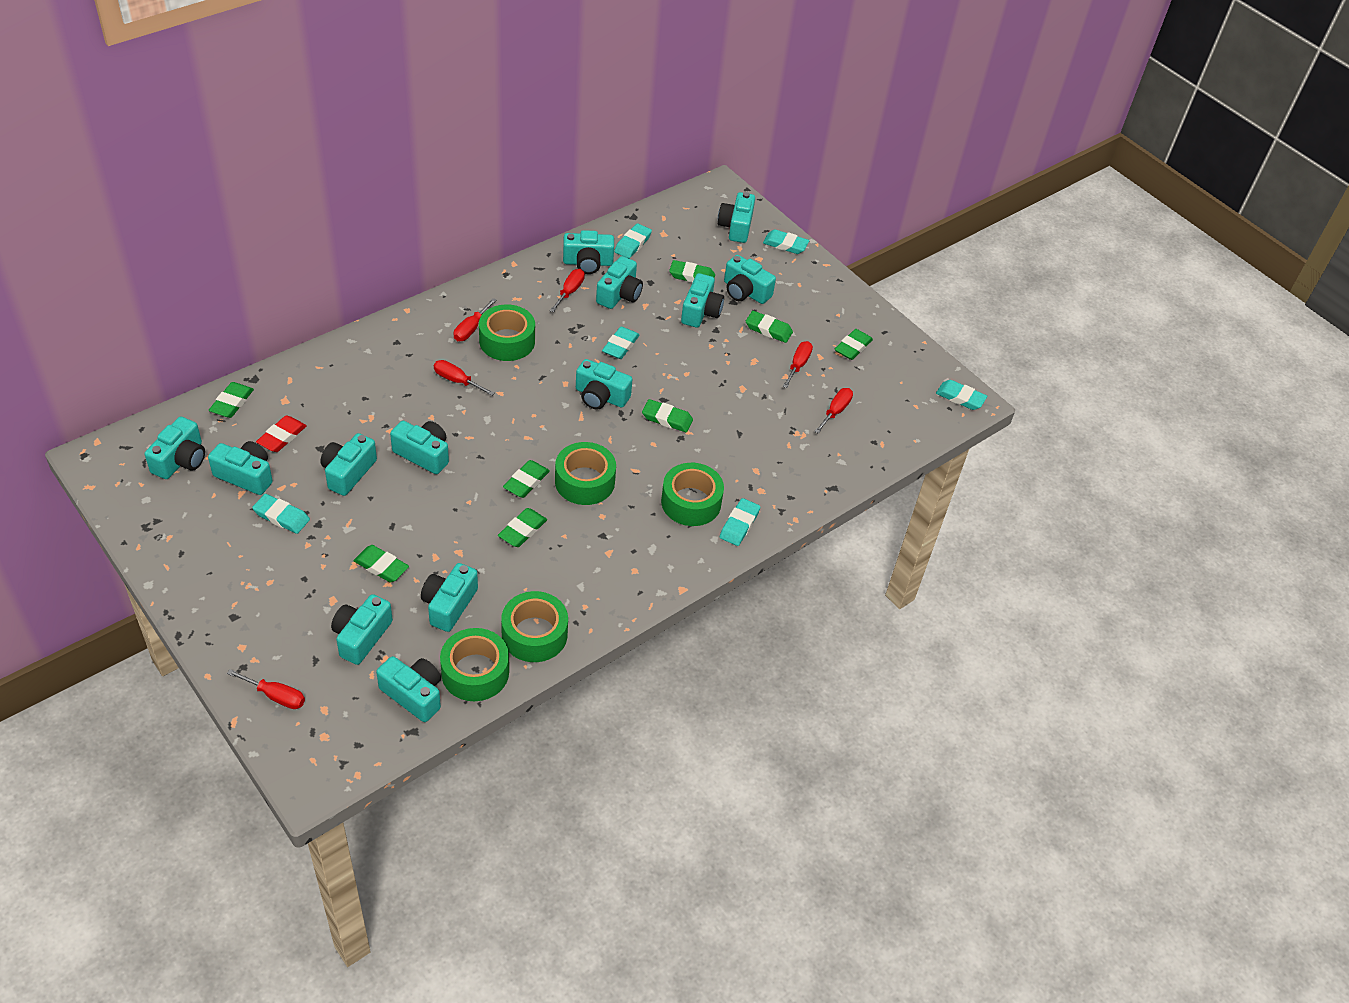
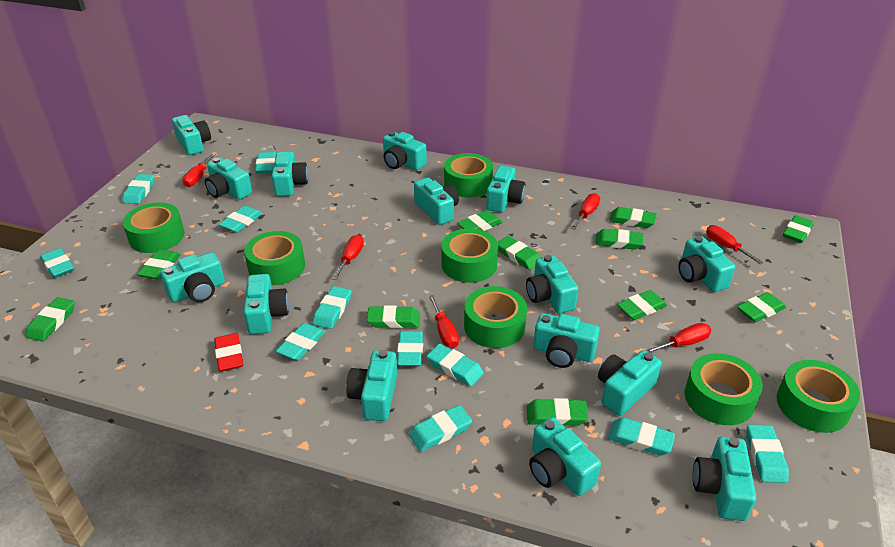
green eraser: 8 -> 11
green tape: 5 -> 7
turquoise camera: 13 -> 15
turquoise eraser: 6 -> 11

